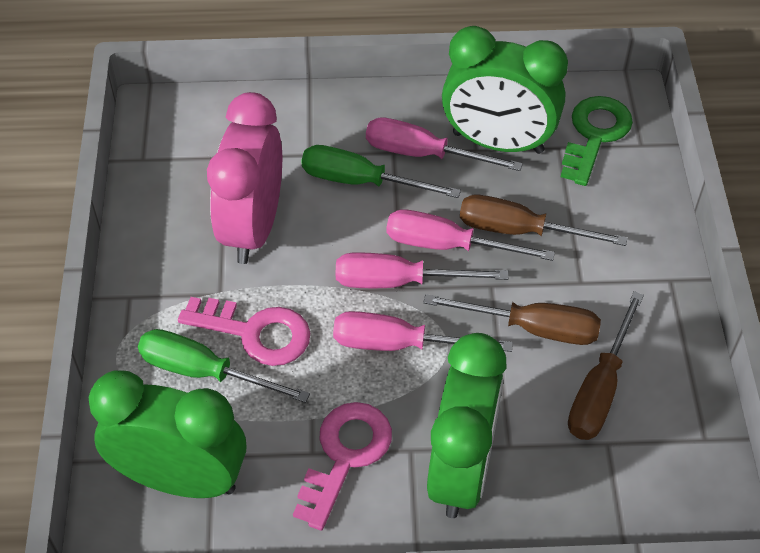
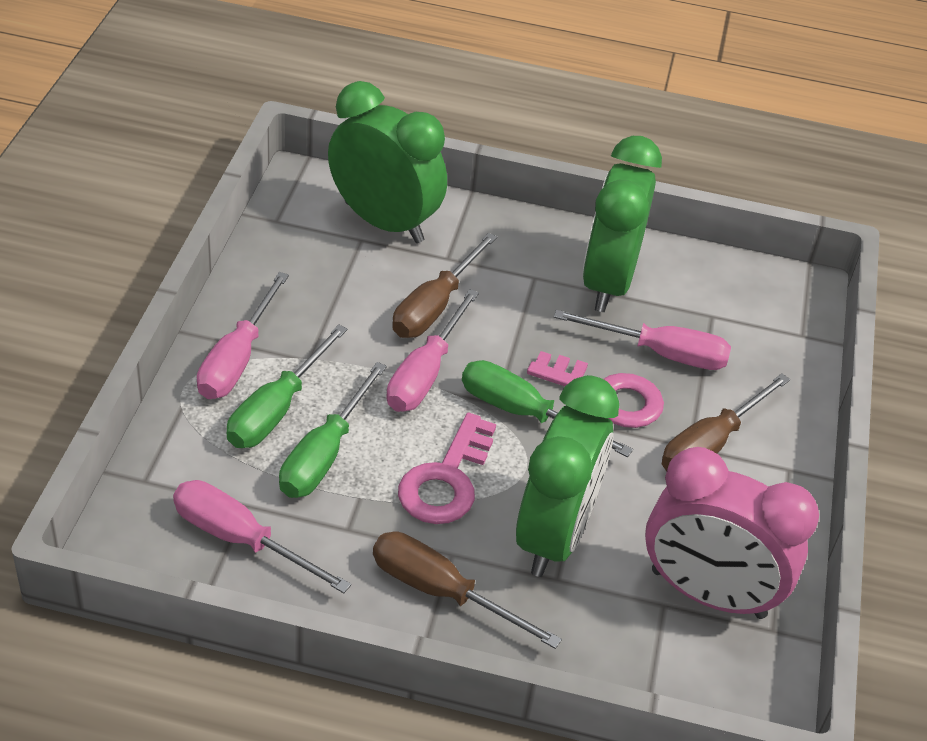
green key: 1 -> 0
green screwdriver: 2 -> 3

